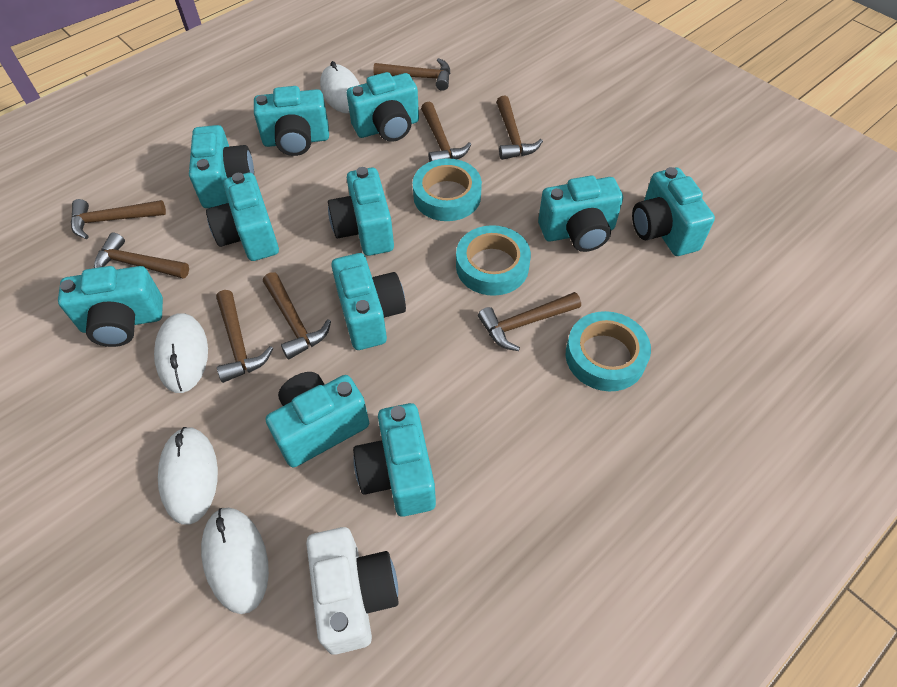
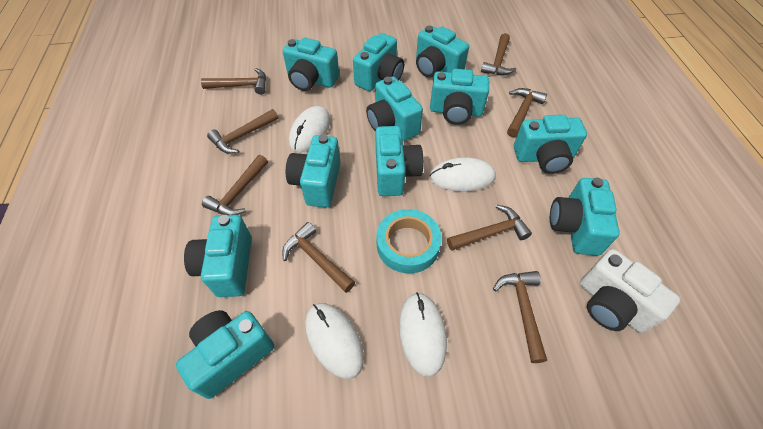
turquoise tape: 3 -> 1

